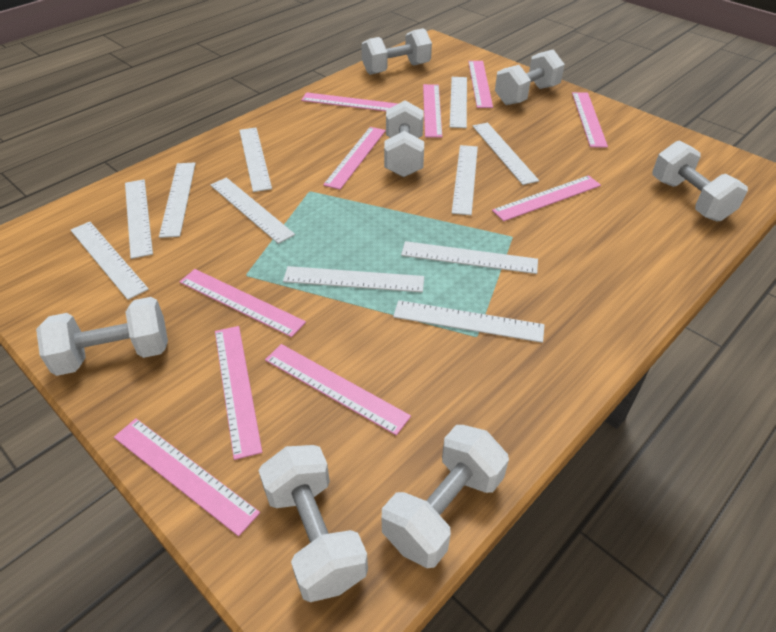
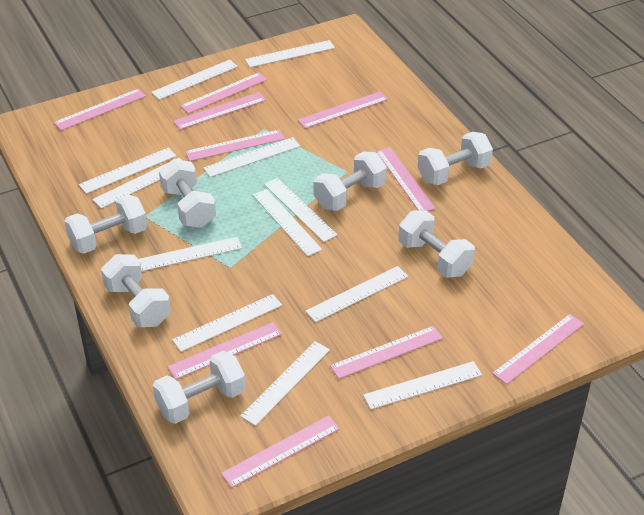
white ruler: 11 -> 12

